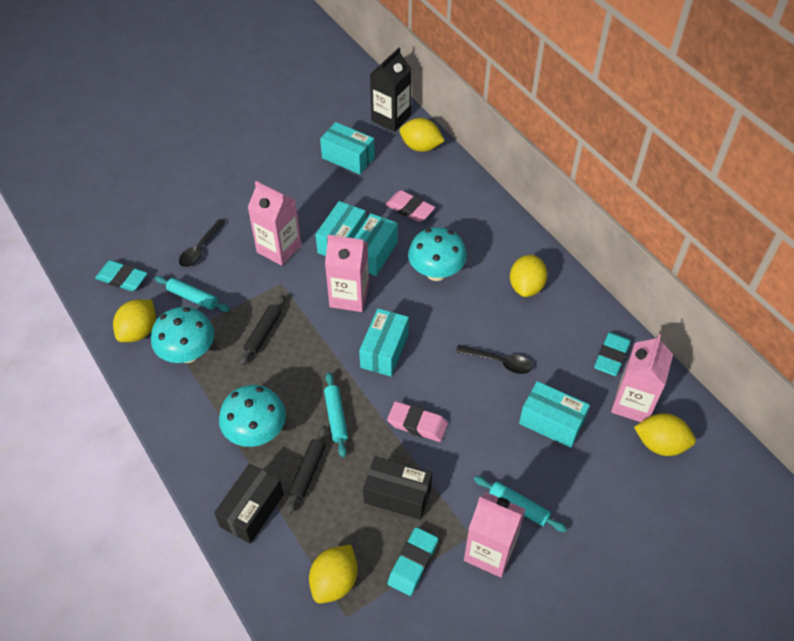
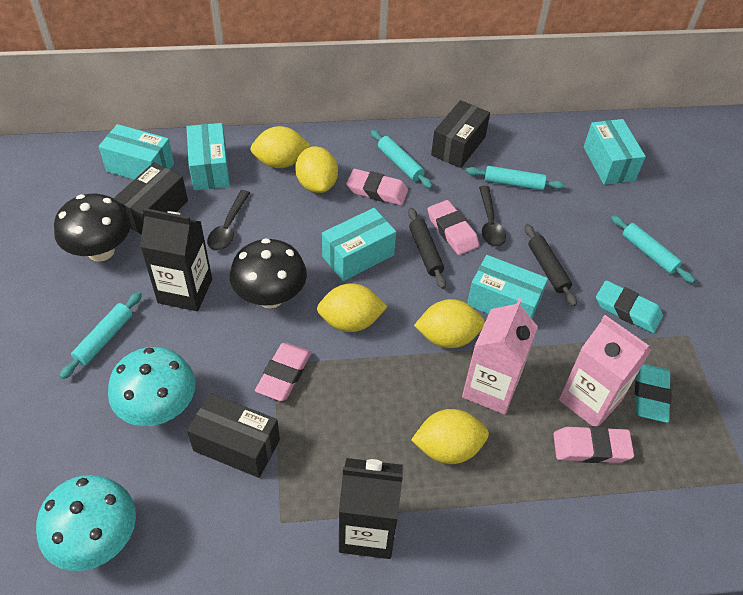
black box: 2 -> 3
black carton: 1 -> 2
black mushroom: 0 -> 2
pink carton: 4 -> 2
pink eraser: 2 -> 4
turquoise eraser: 3 -> 2
turquoise mushroom: 3 -> 2
turquoise rolling pin: 3 -> 4

